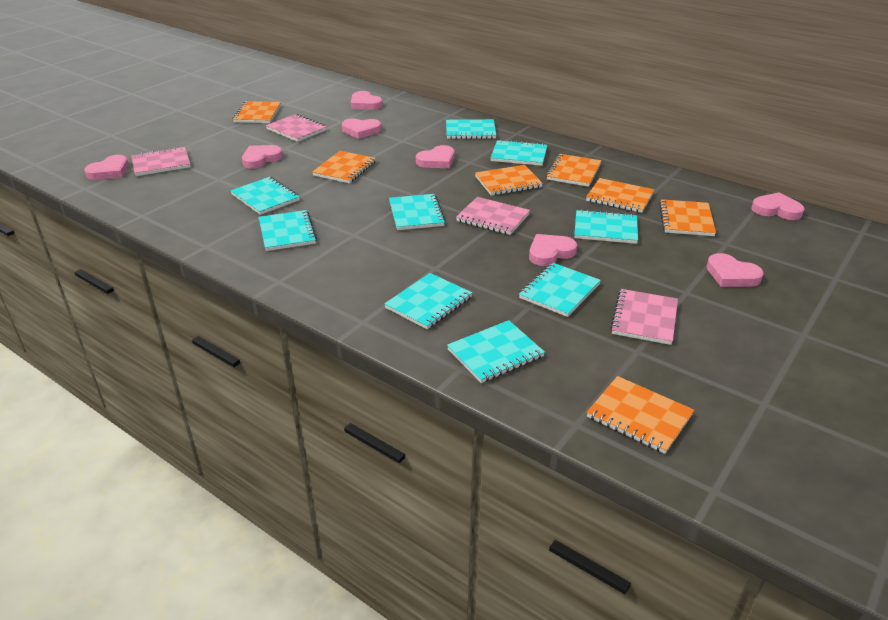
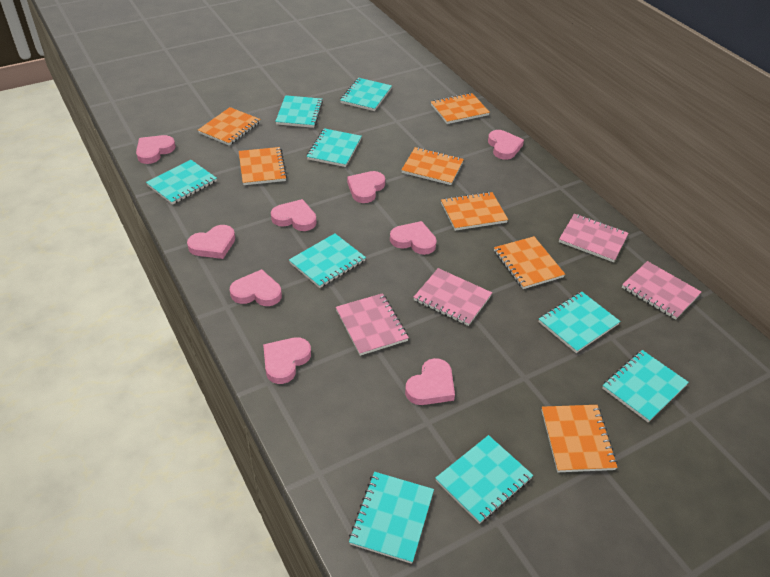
pink heart: 8 -> 9

